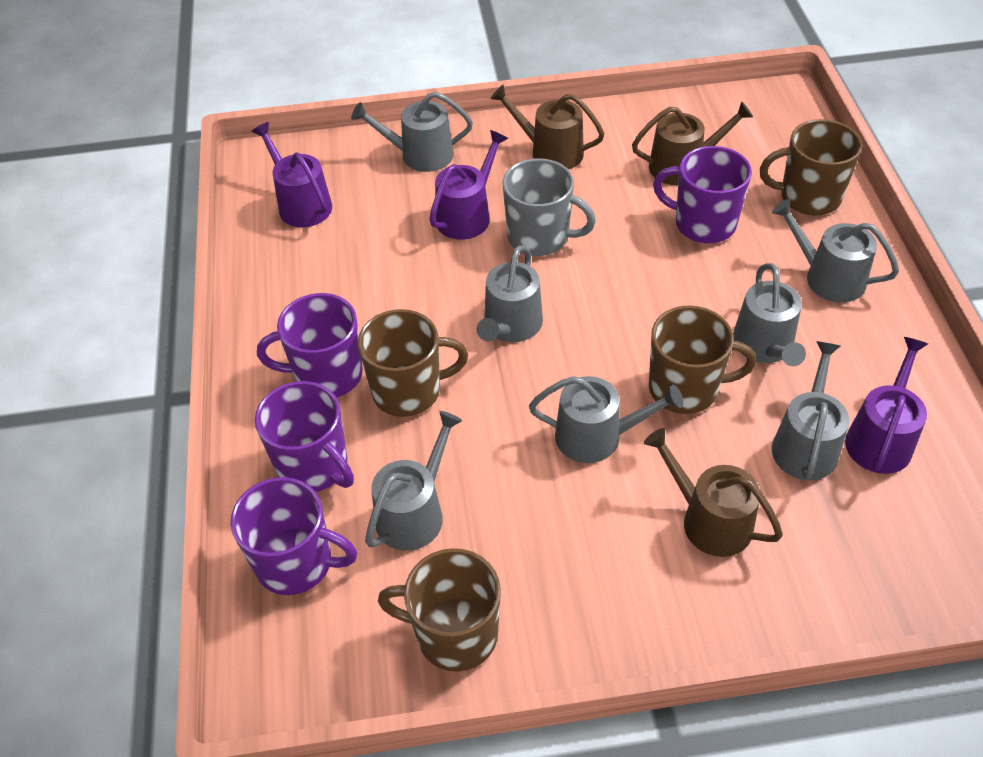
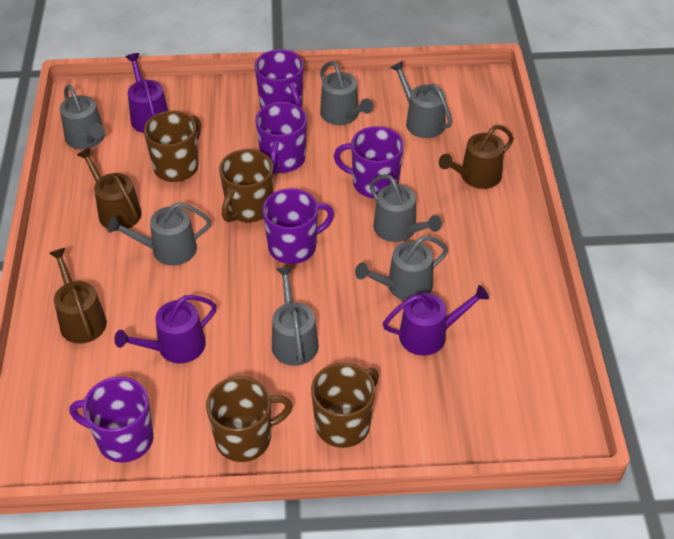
grey mug: 1 -> 0
purple mug: 4 -> 5

